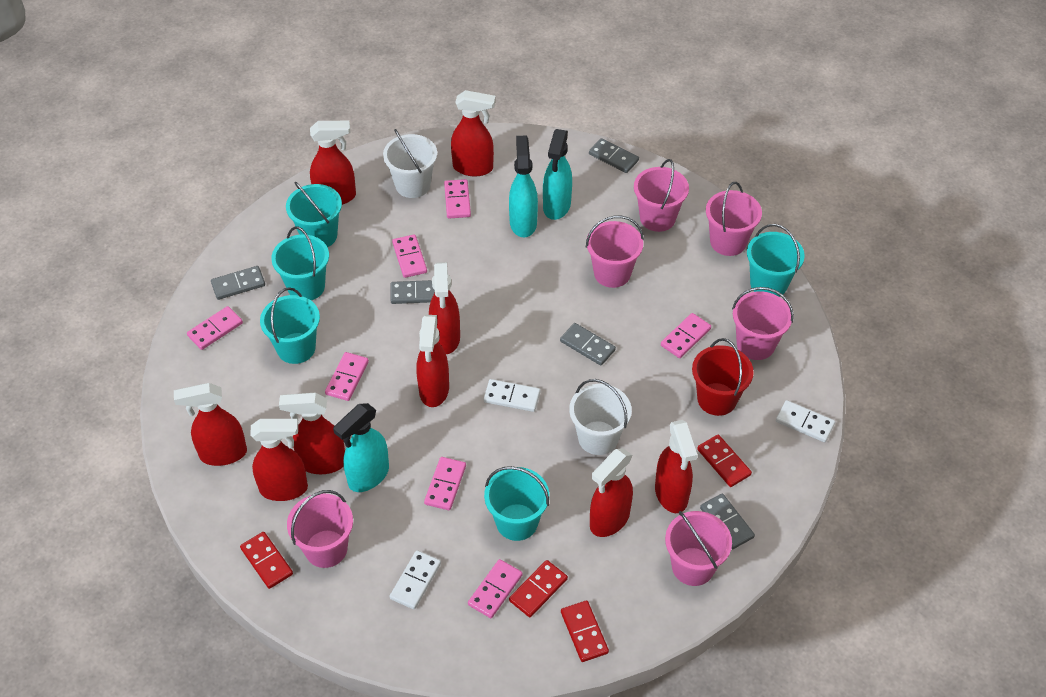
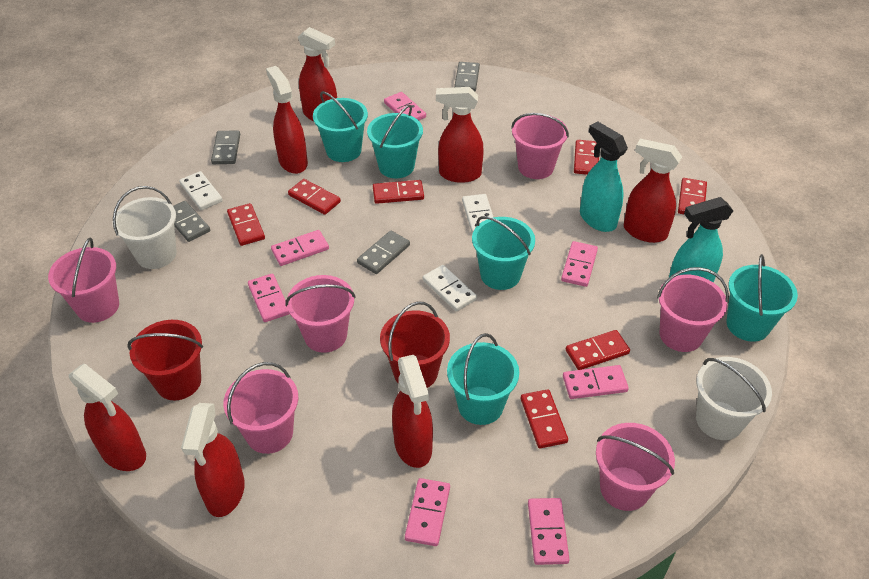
grey domino: 5 -> 4
red bucket: 1 -> 2
red domino: 4 -> 7
red spray bottle: 9 -> 7
turquoise spray bottle: 3 -> 2

